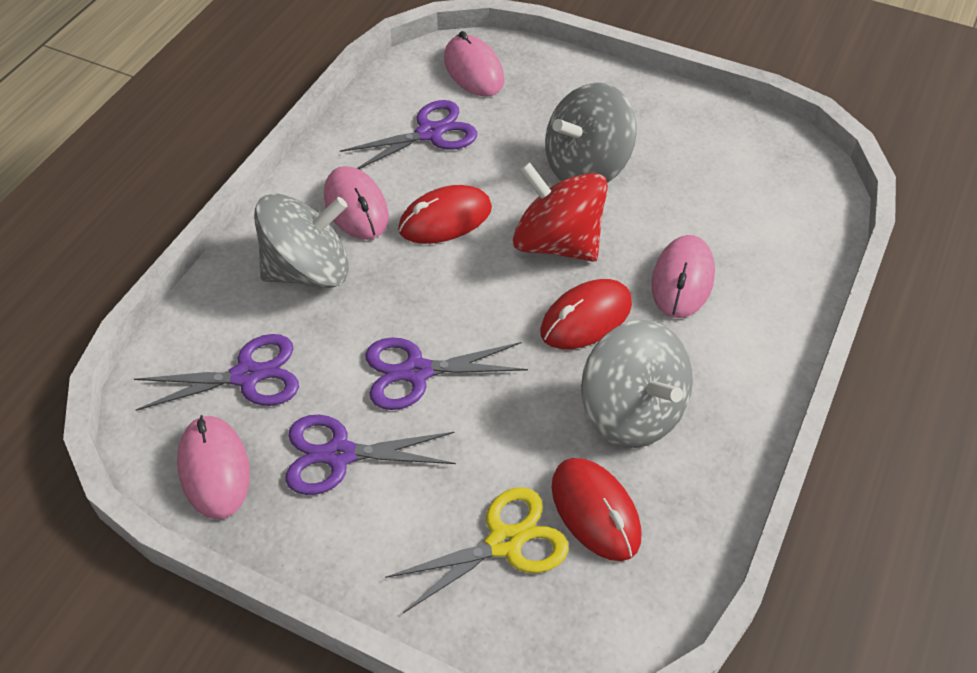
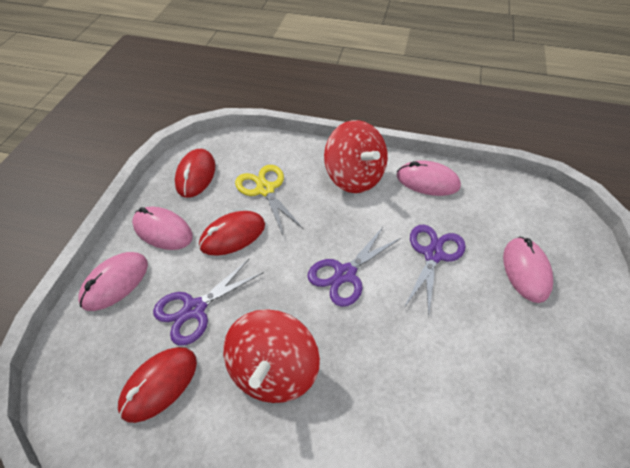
grey spinning top: 3 -> 0
purple scissors: 4 -> 3
red spinning top: 1 -> 2

